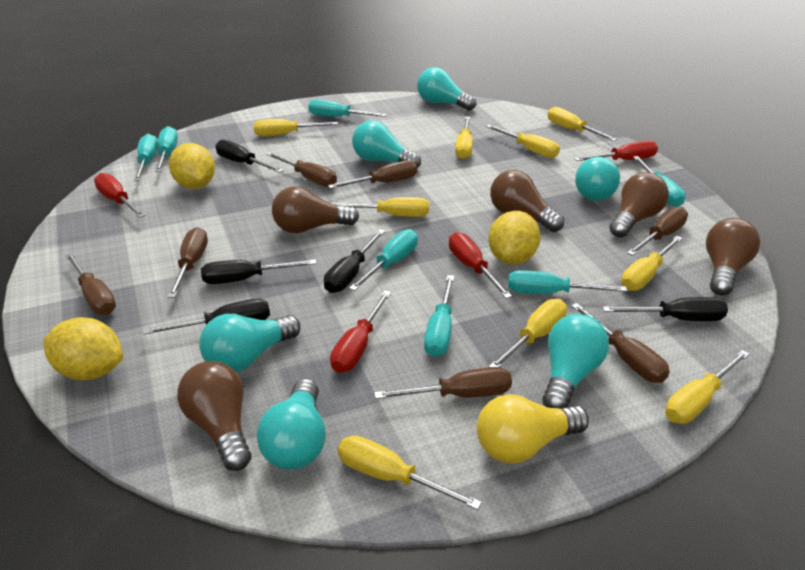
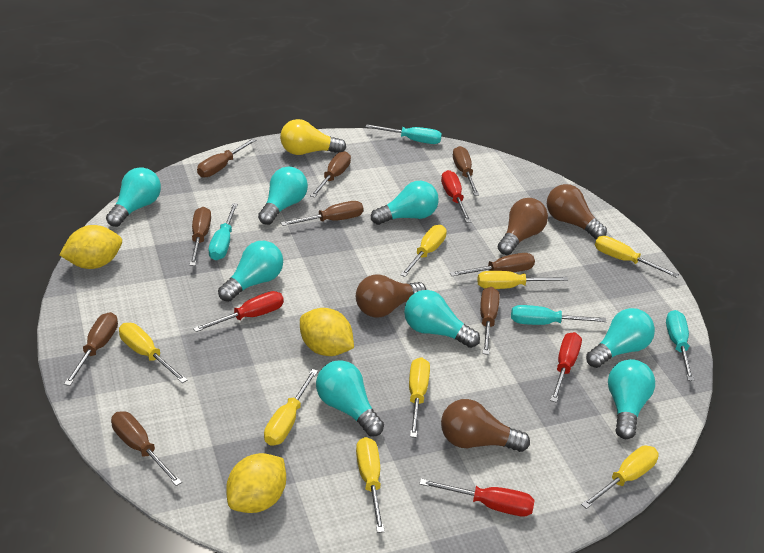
black screwdriver: 5 -> 0
brown light bulb: 5 -> 4
brown screwdriver: 7 -> 9
turquoise light bulb: 6 -> 8
turquoise screwdriver: 7 -> 4
yellow screwdriver: 9 -> 8

